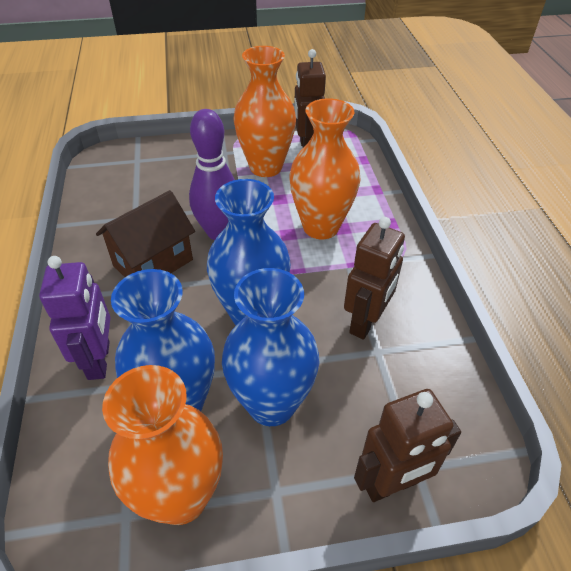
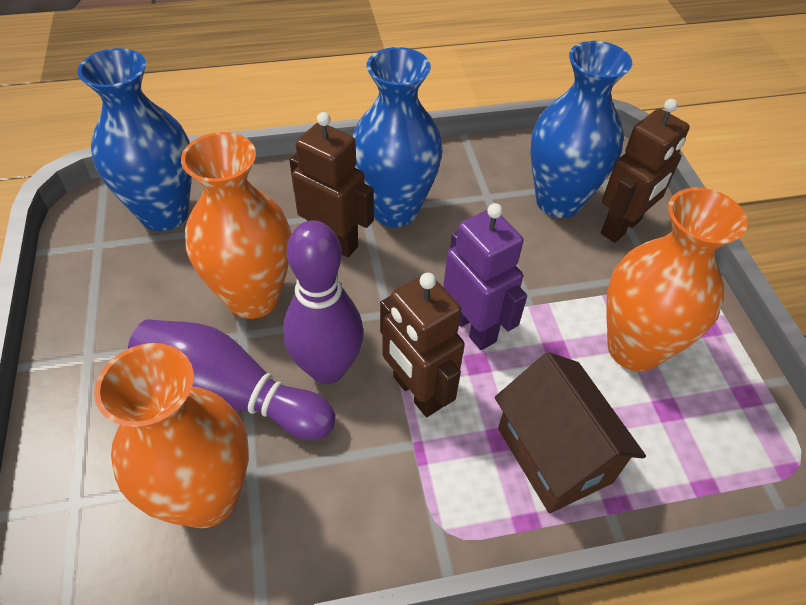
purple bowling pin: 1 -> 2

